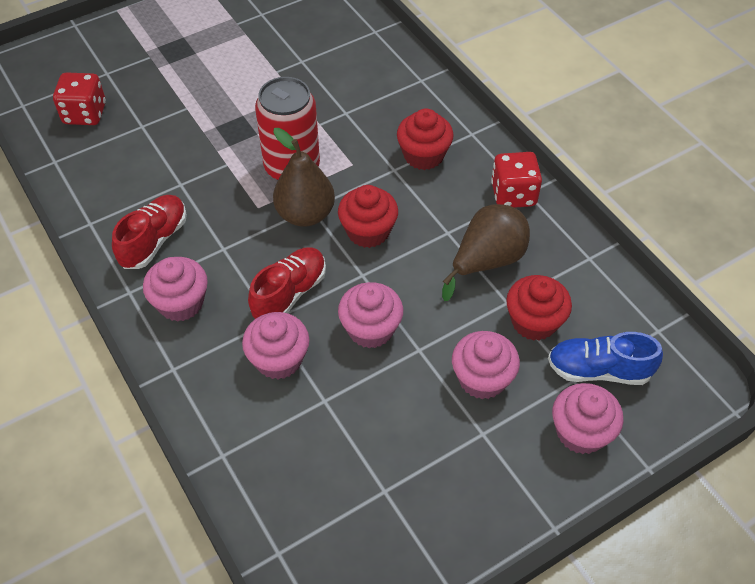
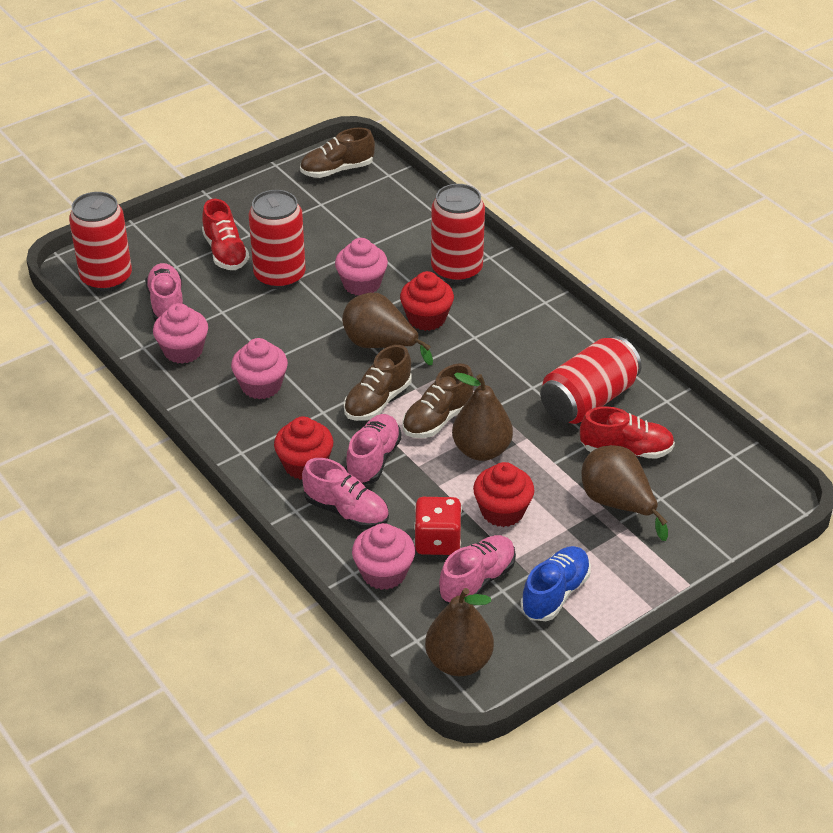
brown pear: 2 -> 4
brown shoe: 0 -> 3
pink cupcake: 5 -> 4
pink shoe: 0 -> 4
red can: 1 -> 4
red dice: 2 -> 1

